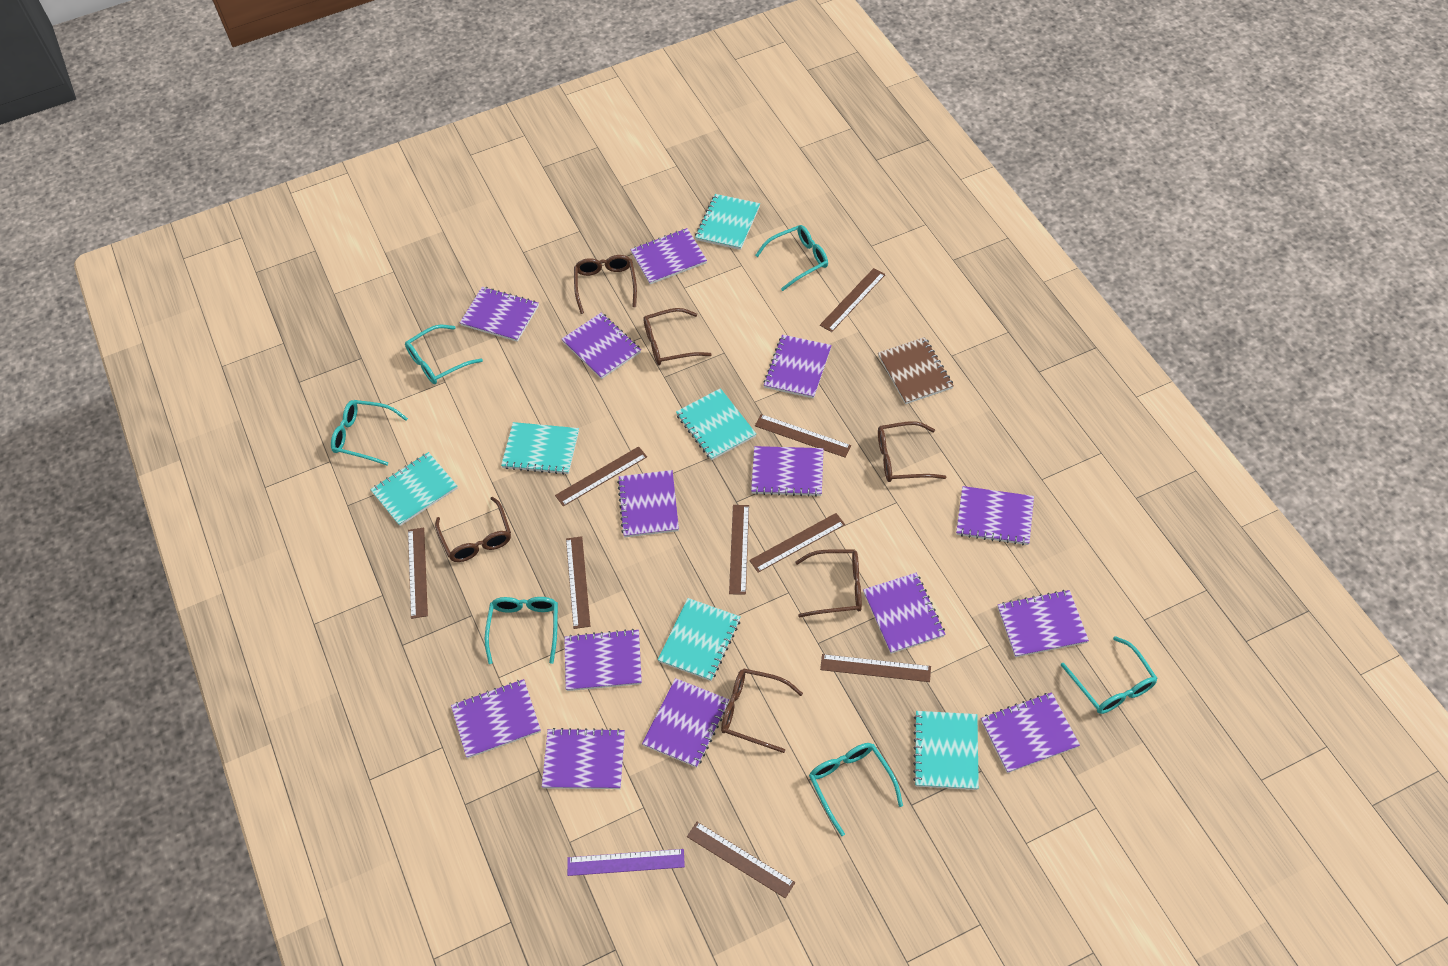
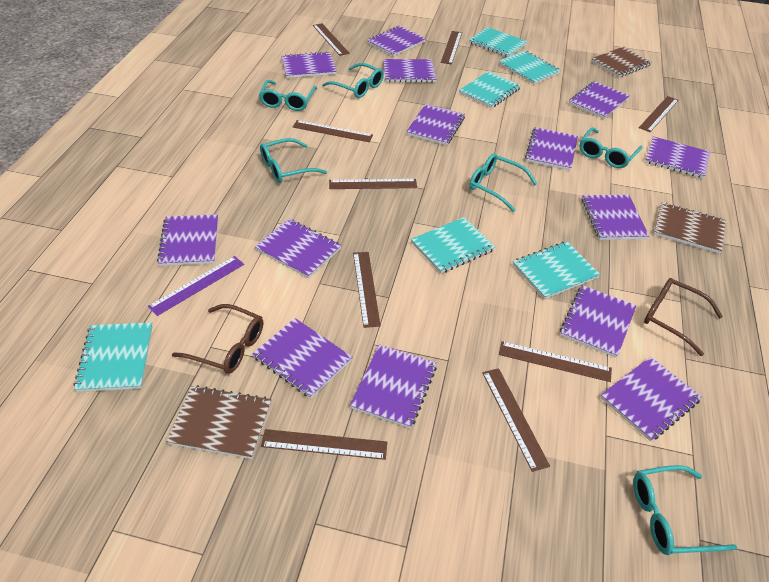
brown glasses: 6 -> 2
brown notebook: 1 -> 3

